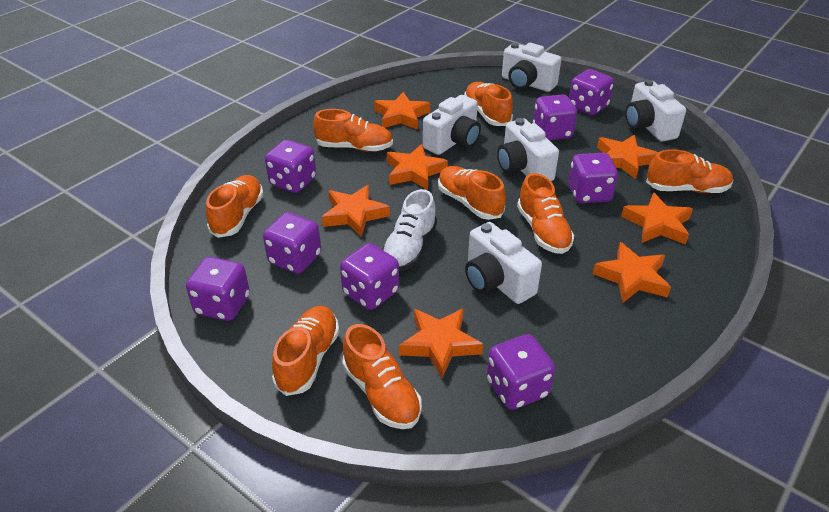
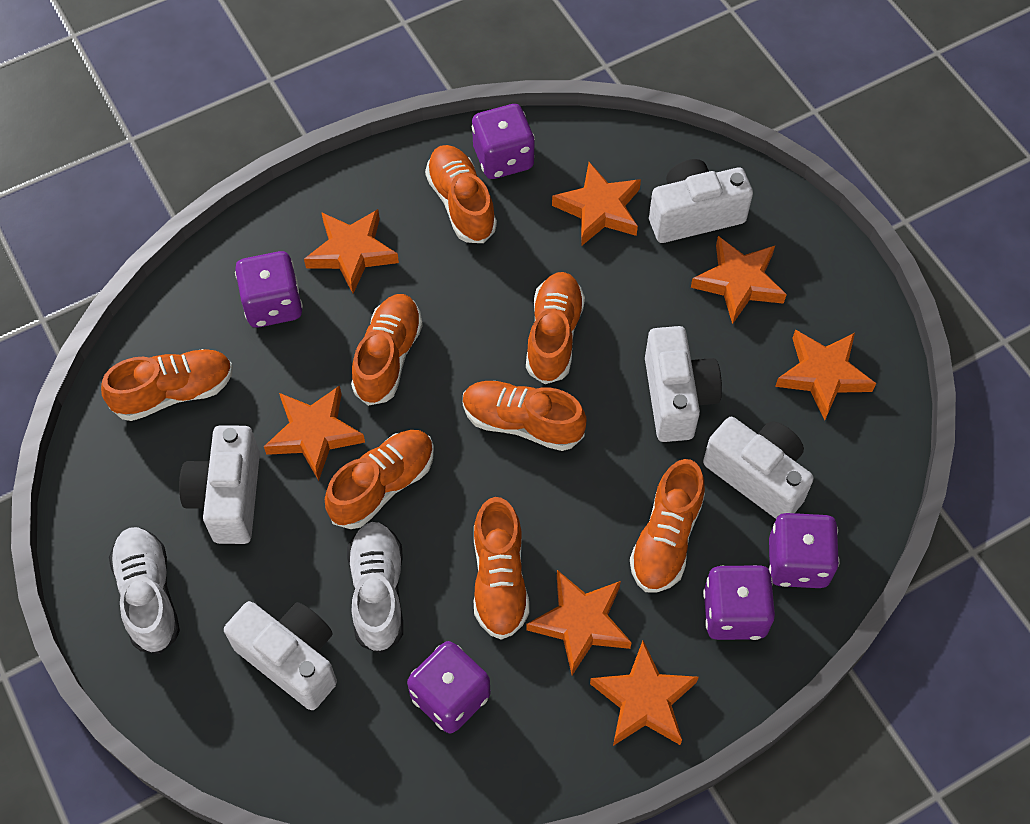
purple dice: 8 -> 5
white shoe: 1 -> 2

